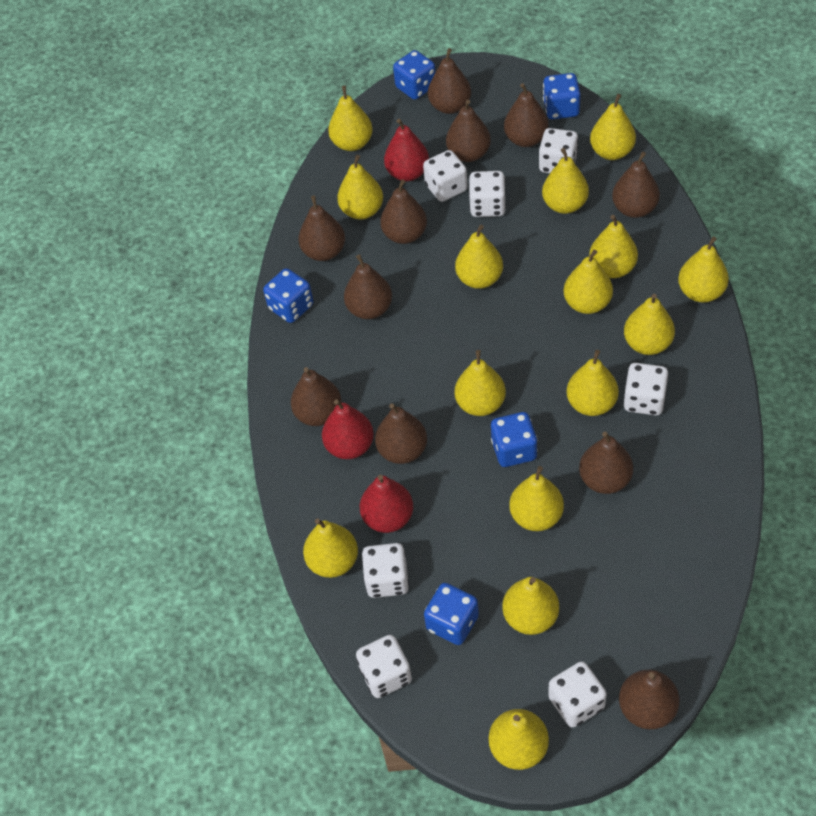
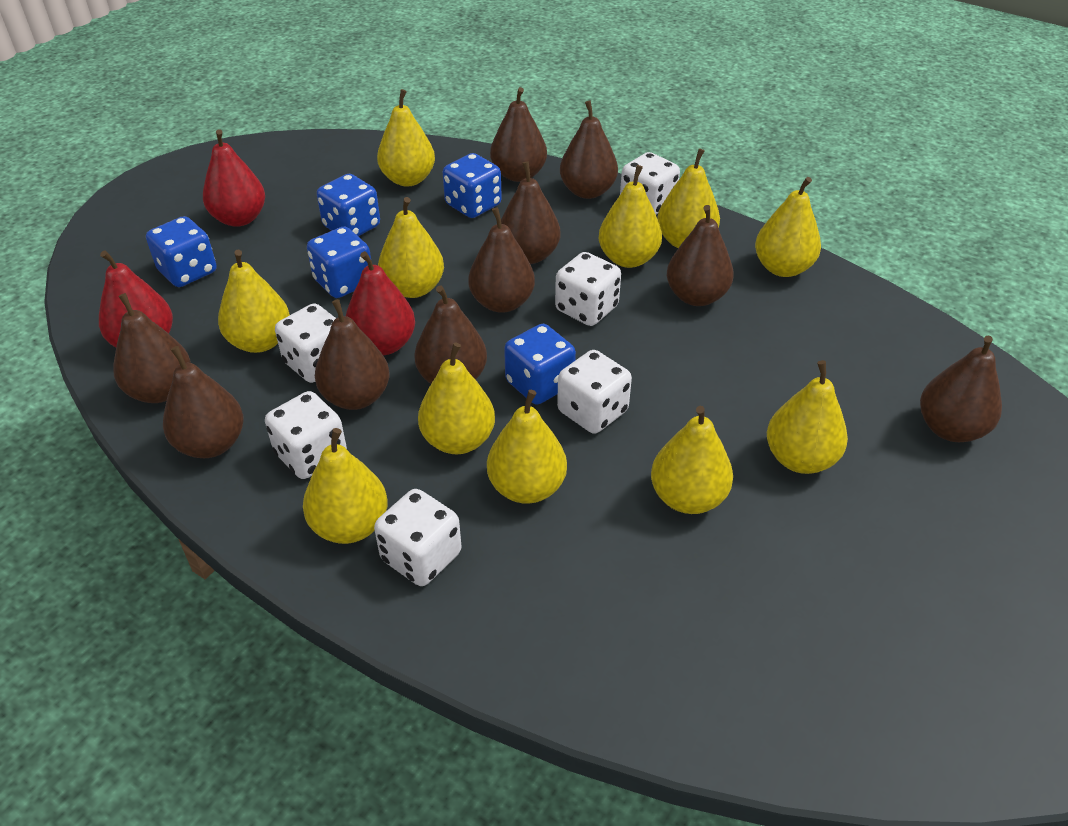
brown pear: 11 -> 10
white dice: 7 -> 6
yellow pear: 15 -> 11

